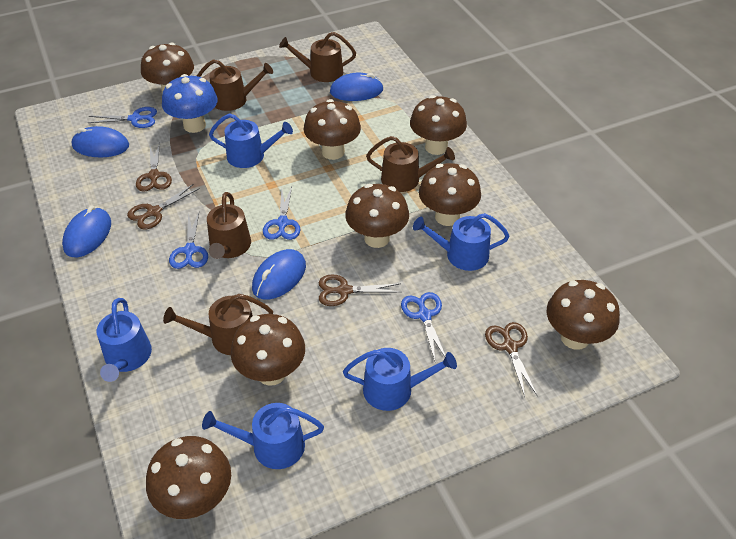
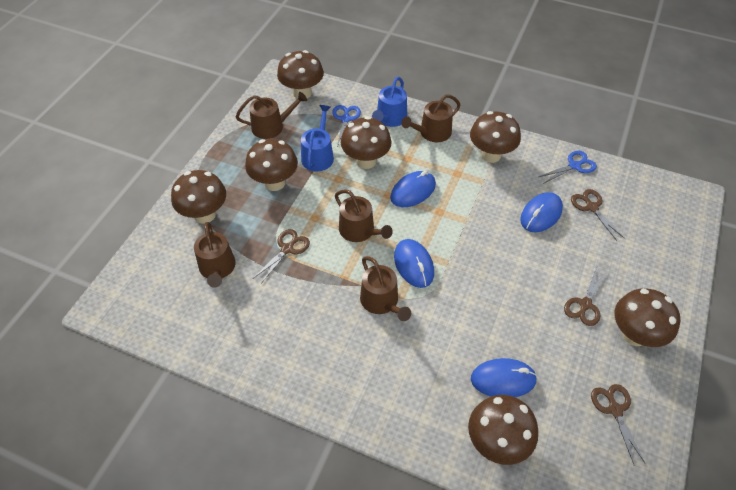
blue mushroom: 1 -> 0
blue scissors: 4 -> 2
blue watering can: 5 -> 2
brown mushroom: 8 -> 7

